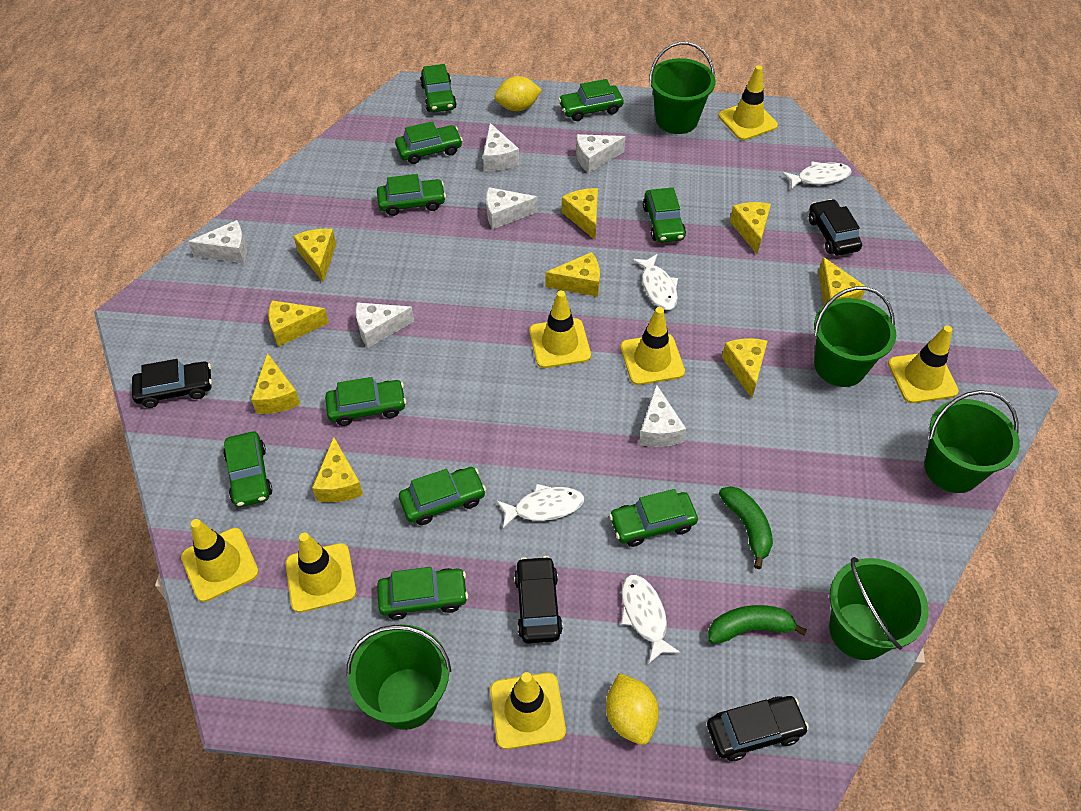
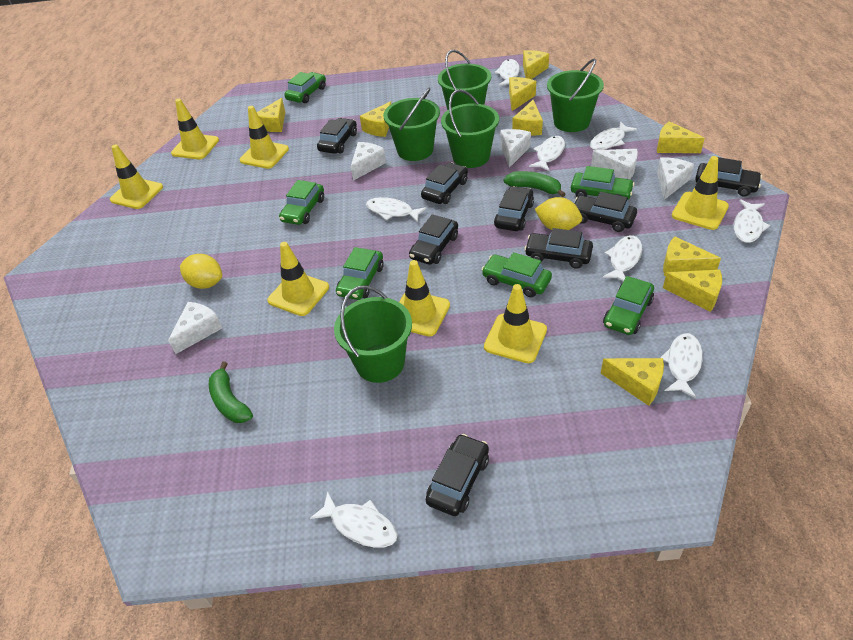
black car: 4 -> 8
green car: 10 -> 6
white cheese: 6 -> 5
white fish: 4 -> 8

